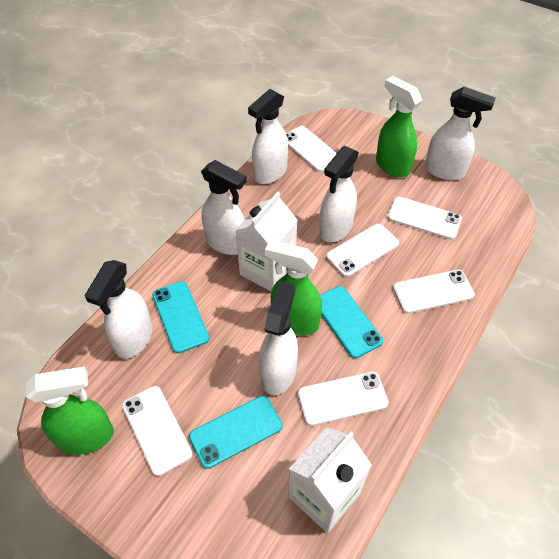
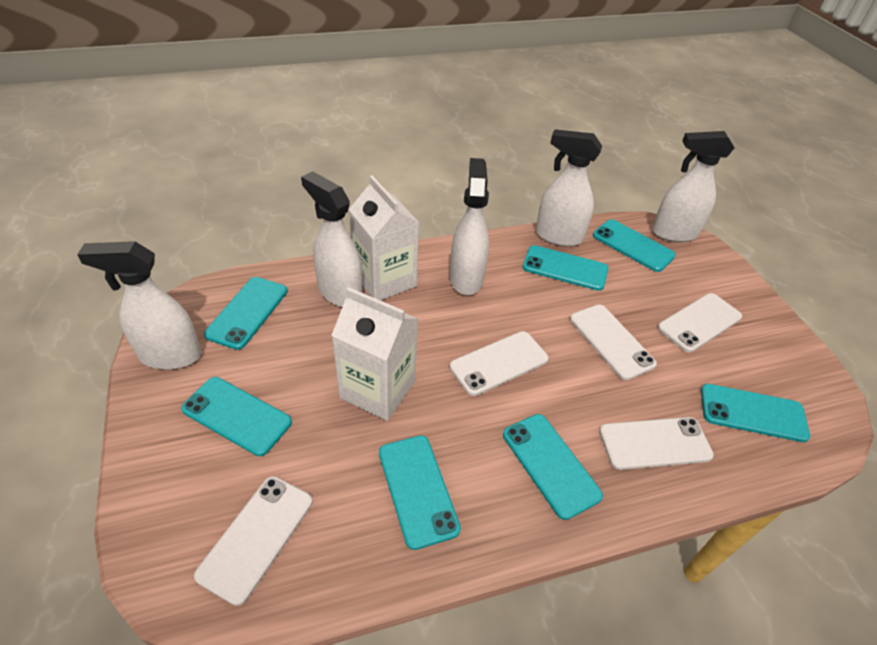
green spray bottle: 3 -> 0
turquoise phone: 3 -> 7
white phone: 6 -> 5
white spray bottle: 6 -> 5

